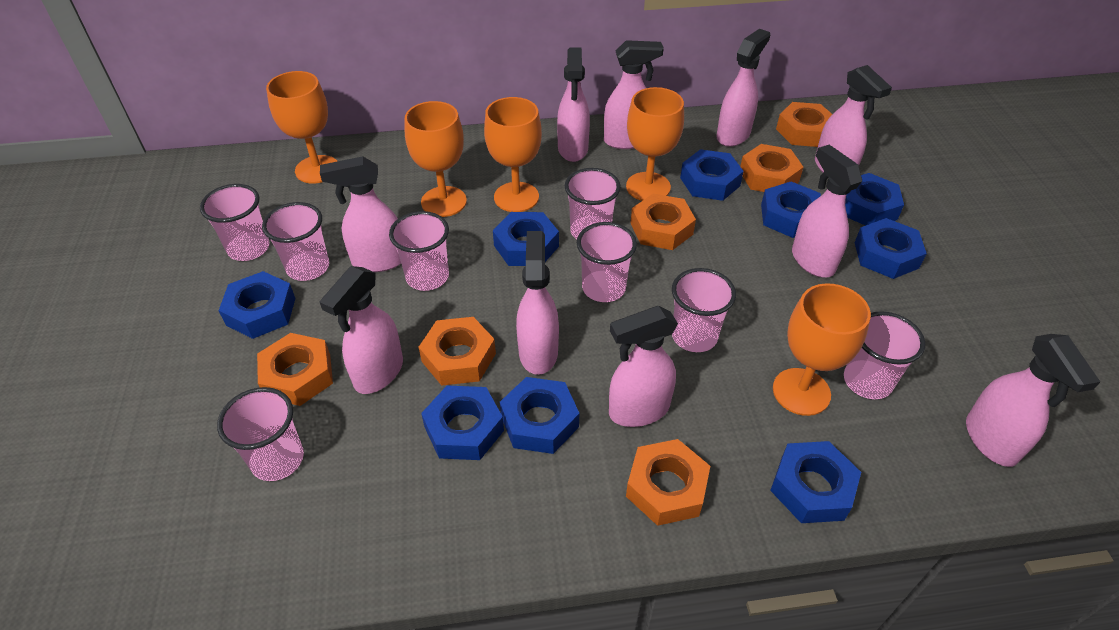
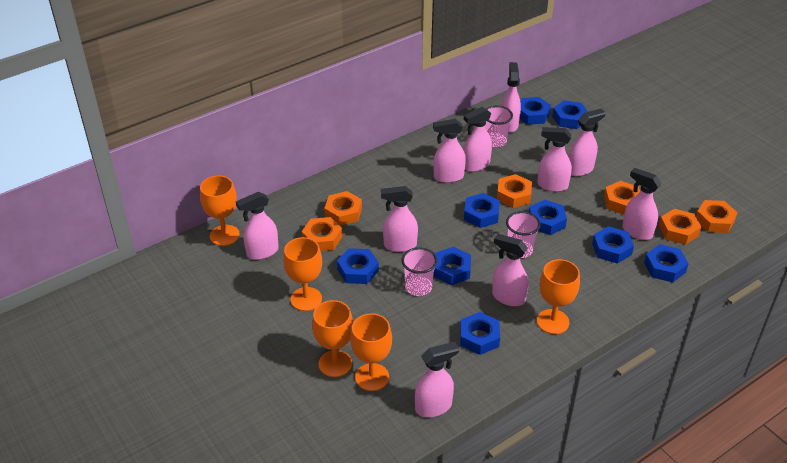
pink cup: 8 -> 3

